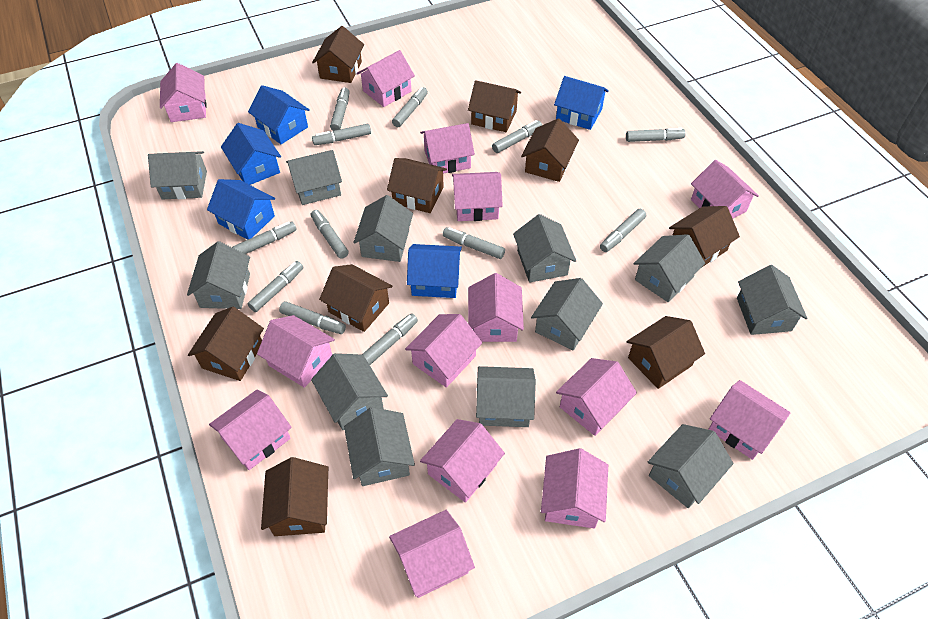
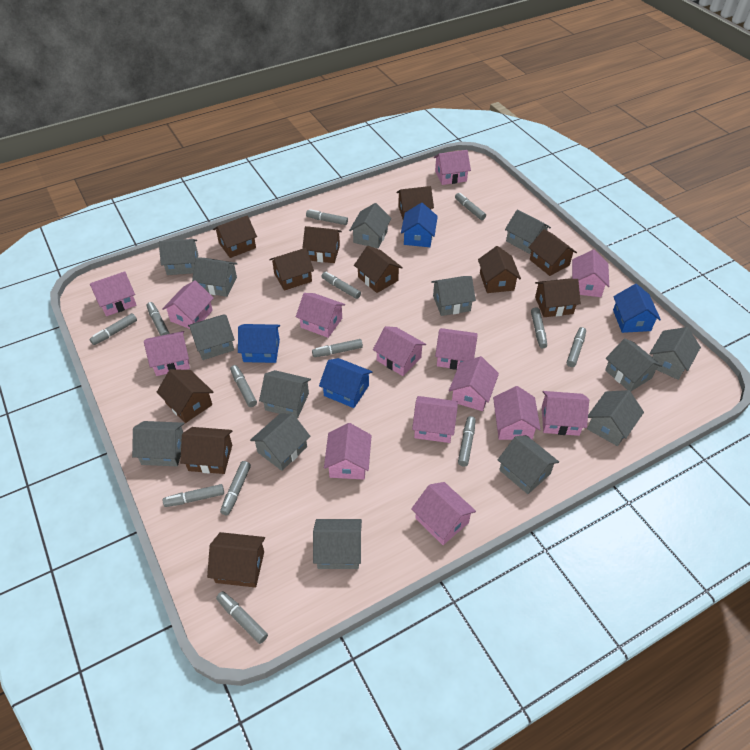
blue house: 5 -> 4
brown house: 9 -> 11
grey house: 12 -> 14
grey marker: 12 -> 13

